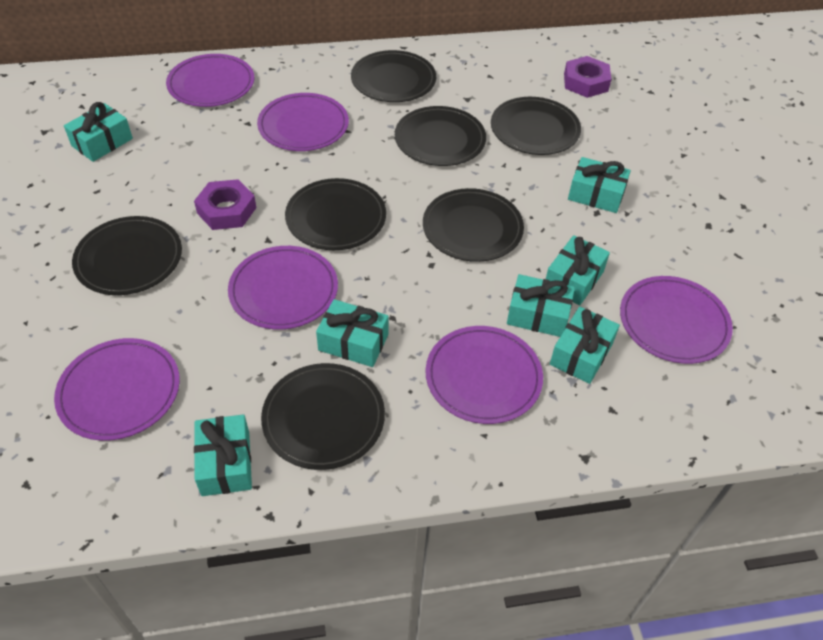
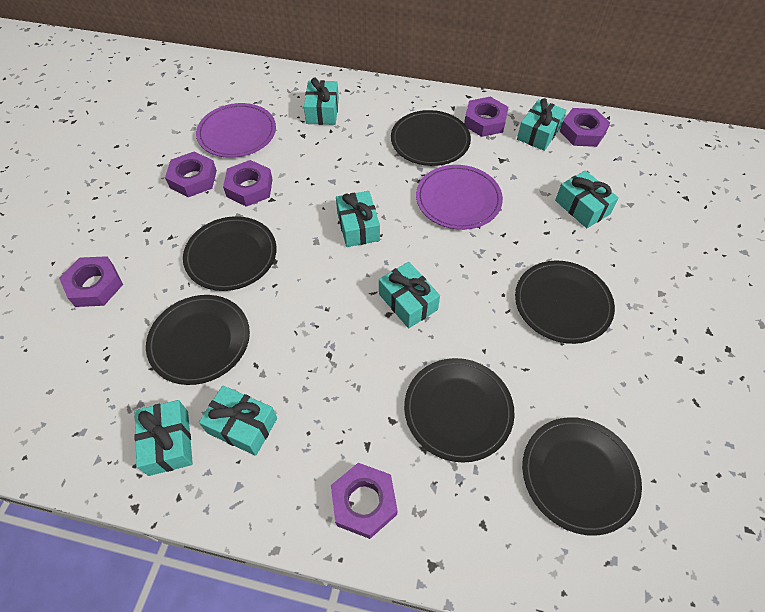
black plate: 7 -> 6
purple nut: 2 -> 6
purple plate: 6 -> 2

